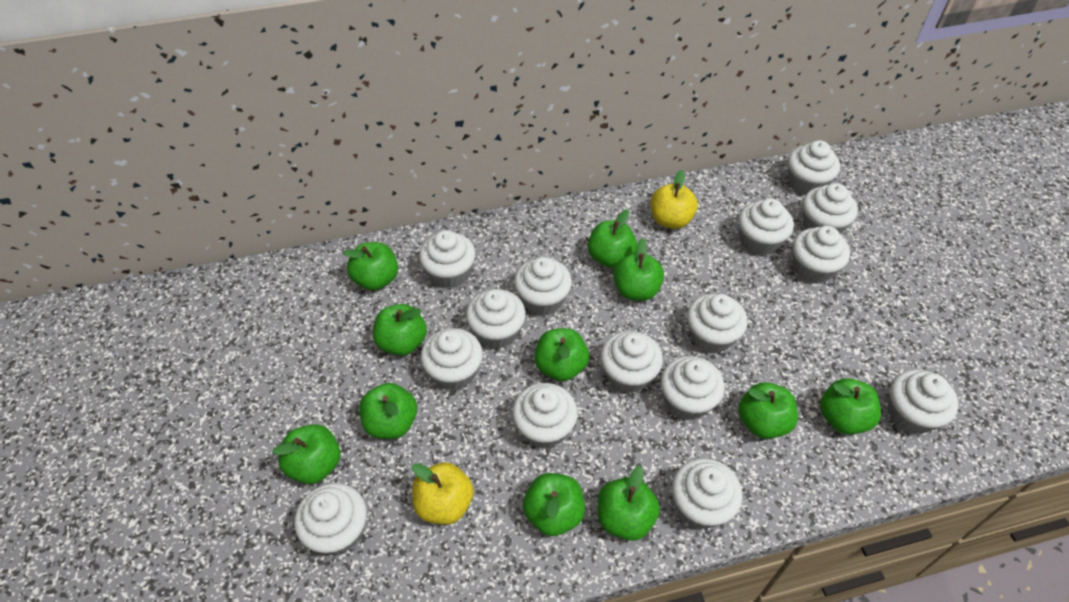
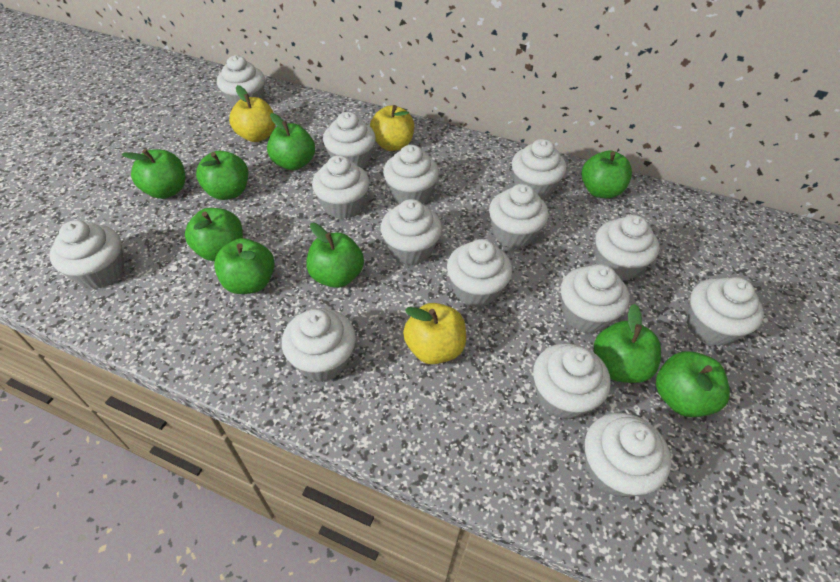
green apple: 11 -> 9
yellow apple: 2 -> 3

